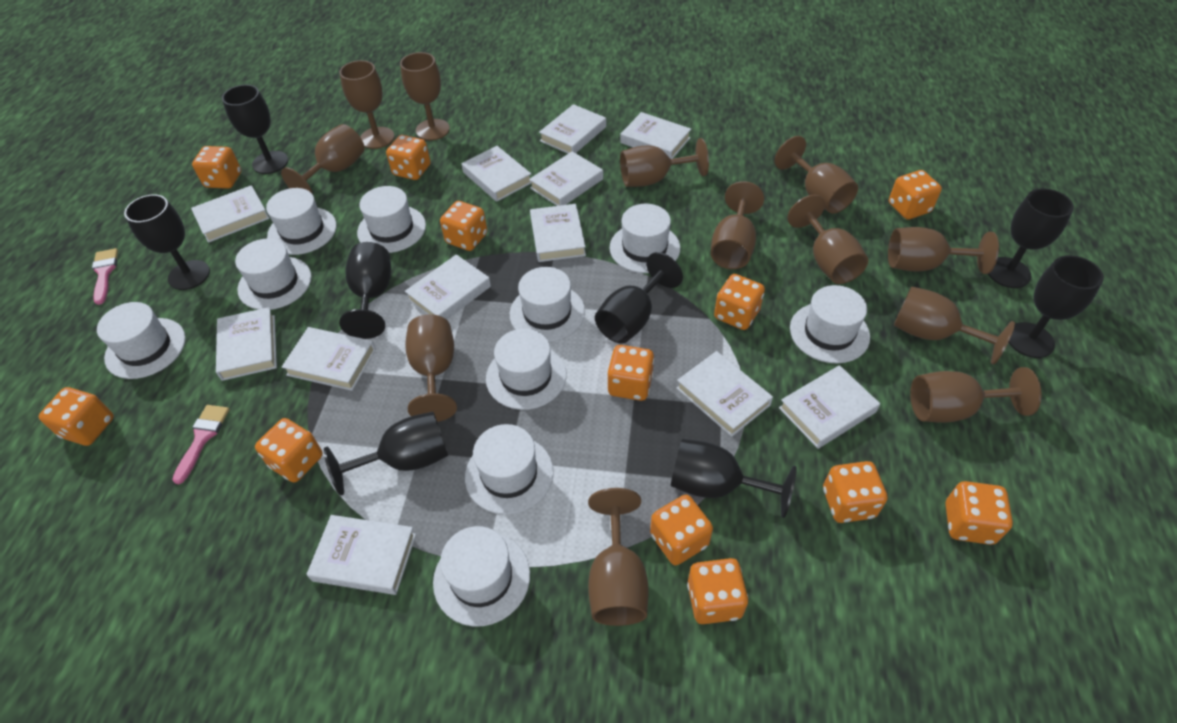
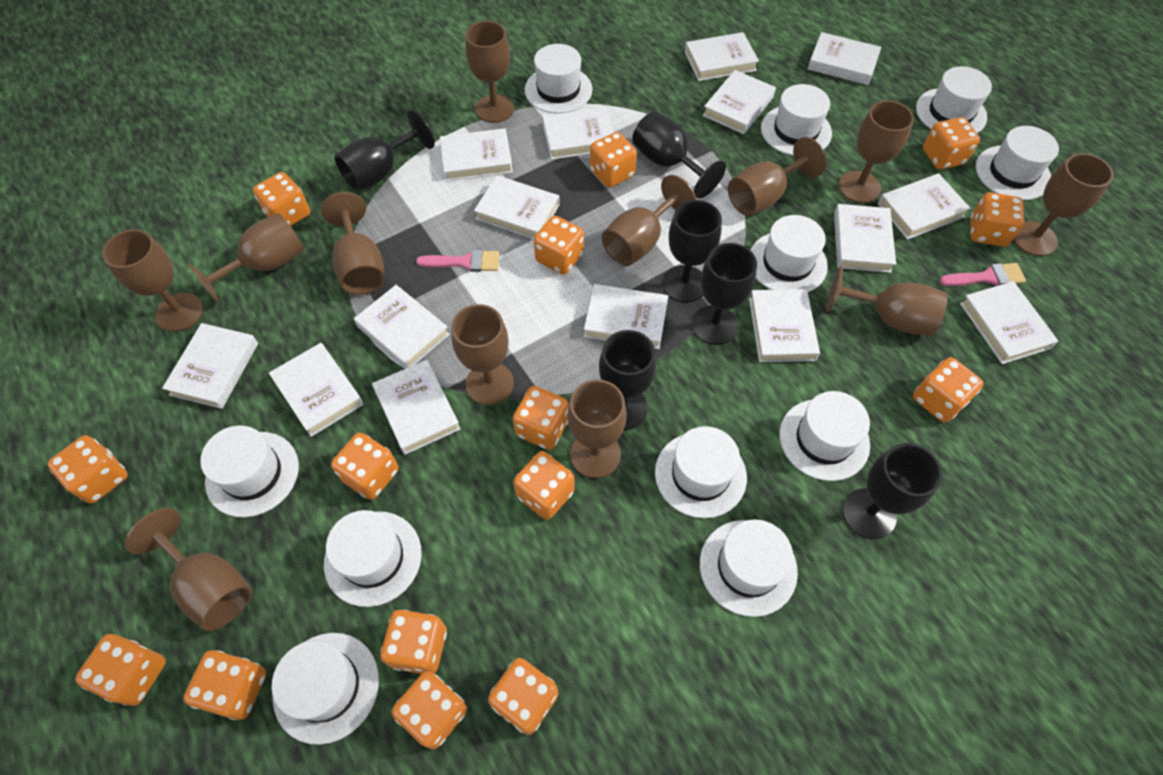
black goblet: 8 -> 6
orange dice: 12 -> 15
white book: 12 -> 15
white hat: 10 -> 11

